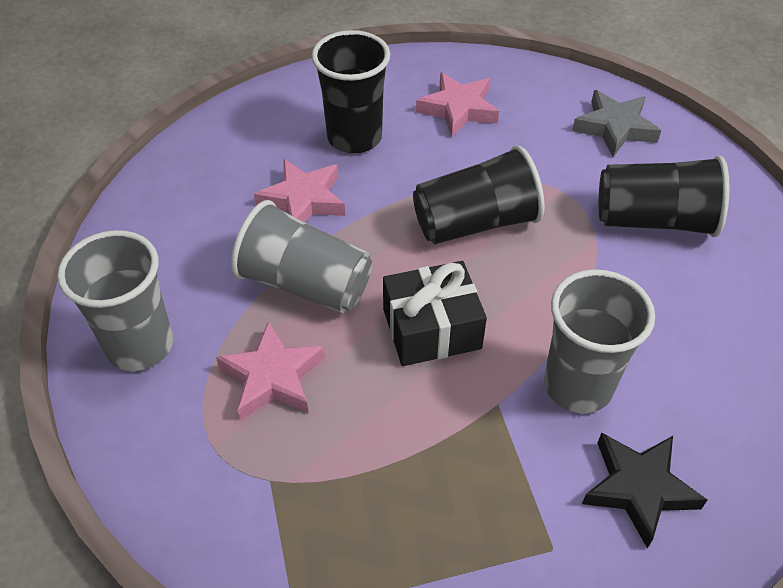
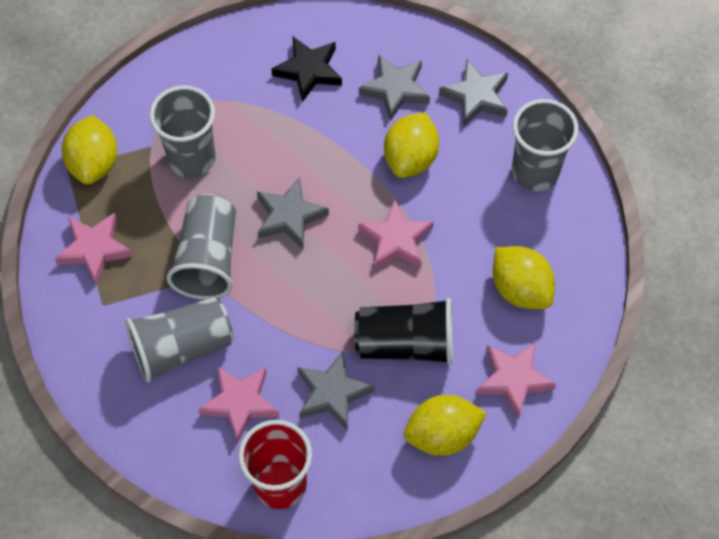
black cup: 3 -> 1
black gift: 1 -> 0
grey cup: 3 -> 4
grey star: 1 -> 4
pink star: 3 -> 4
red cup: 0 -> 1
yellow lemon: 0 -> 4

